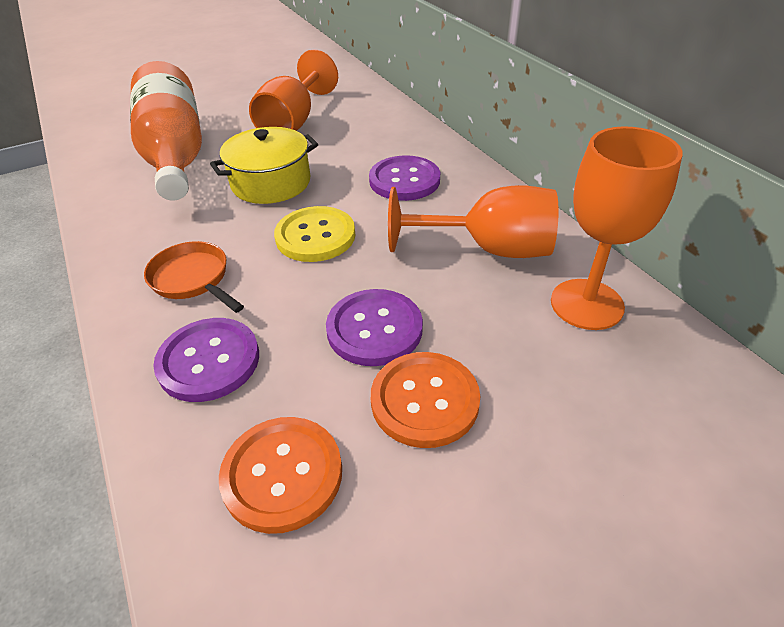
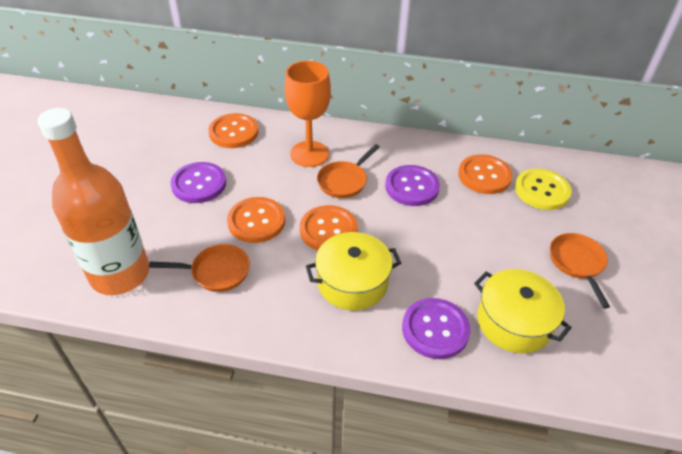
orange button: 2 -> 4
orange goblet: 3 -> 1
orange pan: 1 -> 3
yellow pot: 1 -> 2

